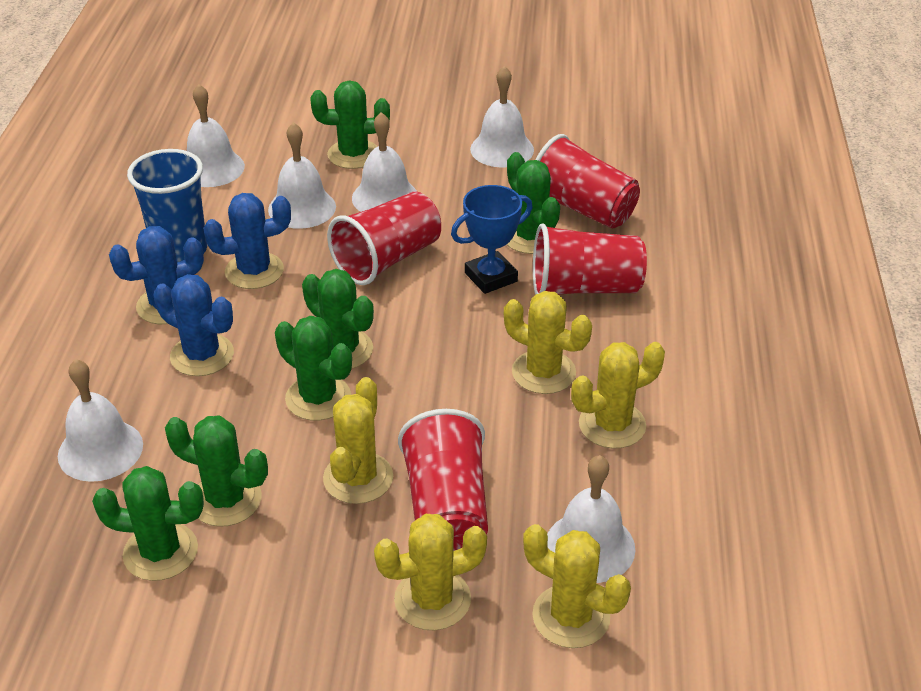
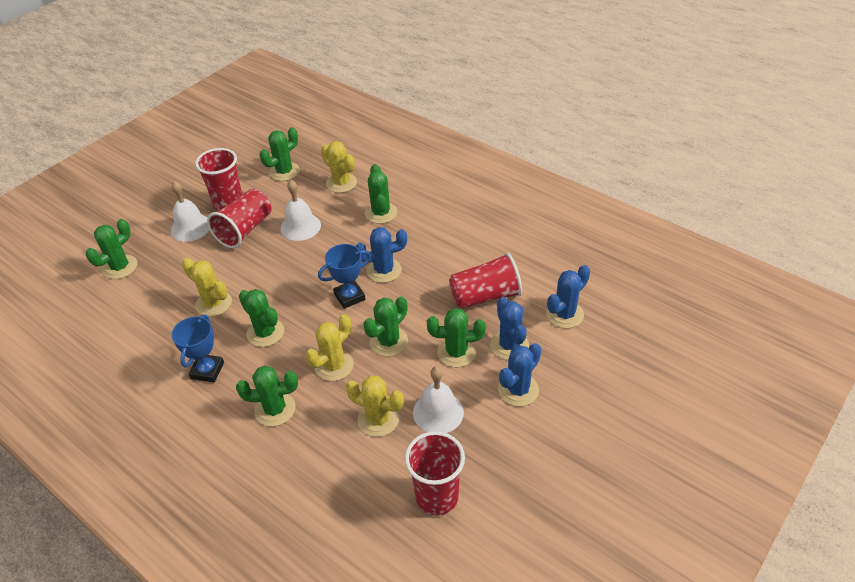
blue cactus: 3 -> 4
blue cup: 1 -> 0
blue trophy: 1 -> 2
green cactus: 6 -> 7
white bell: 6 -> 3
yellow cactus: 5 -> 4

